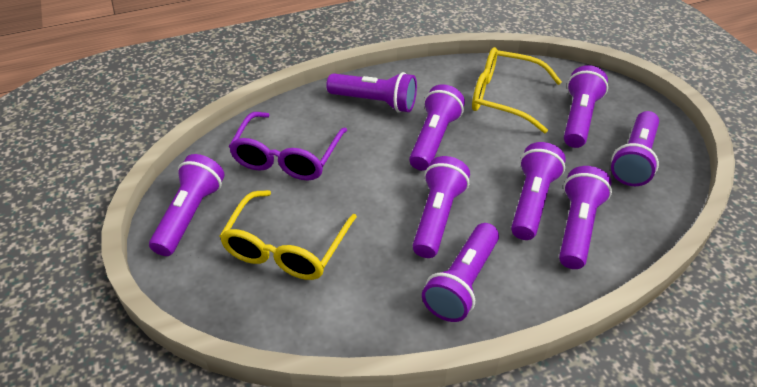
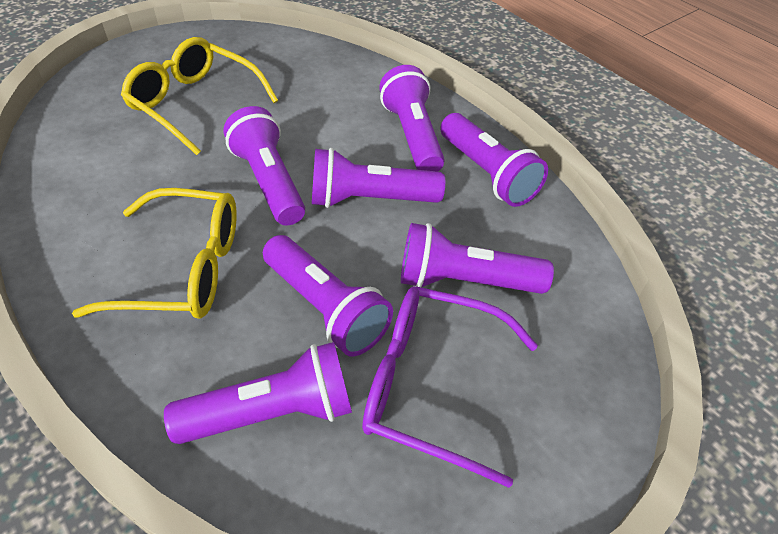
purple flashlight: 9 -> 7

